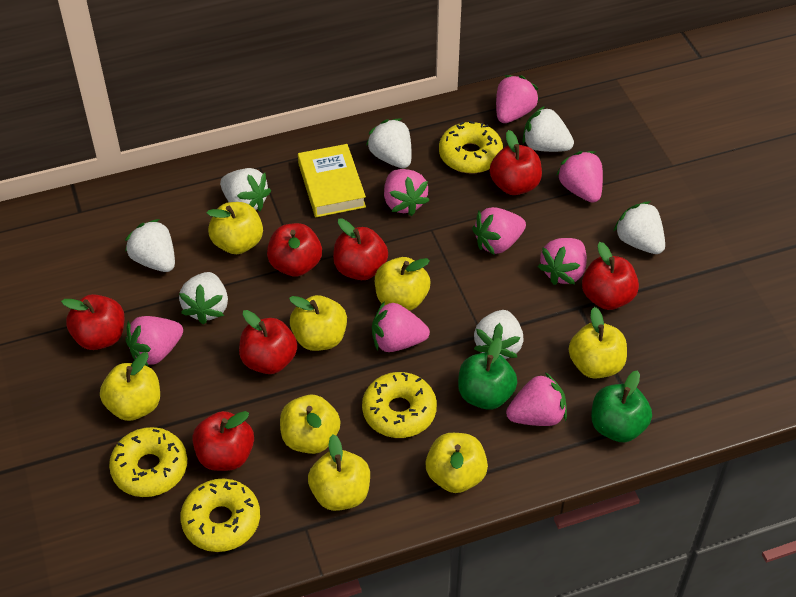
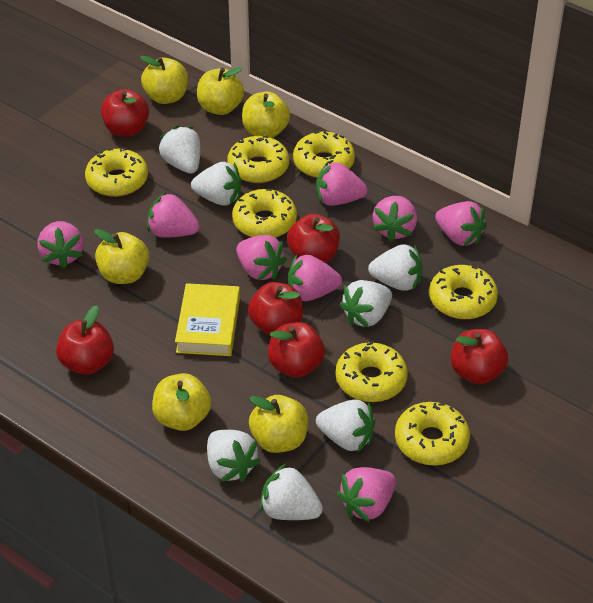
green apple: 2 -> 0
red apple: 7 -> 6
yellow apple: 8 -> 6
yellow donut: 4 -> 7

